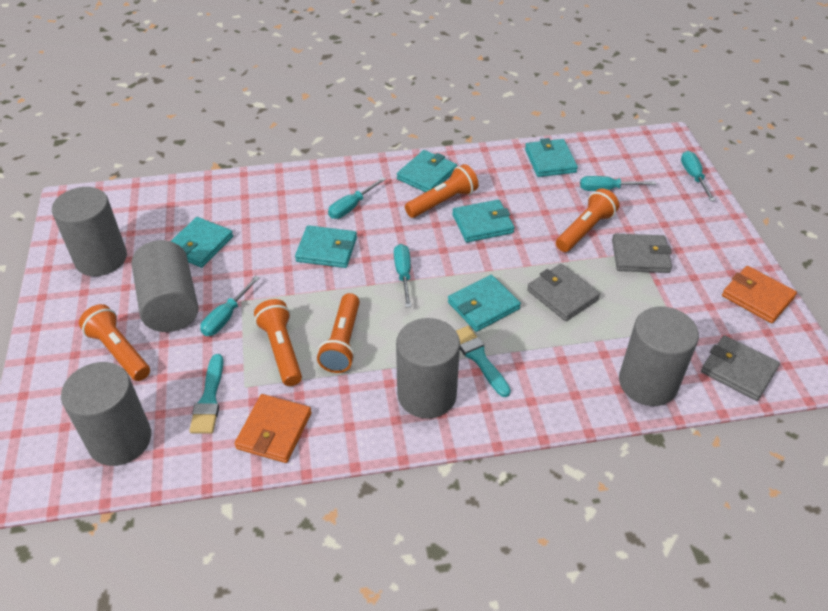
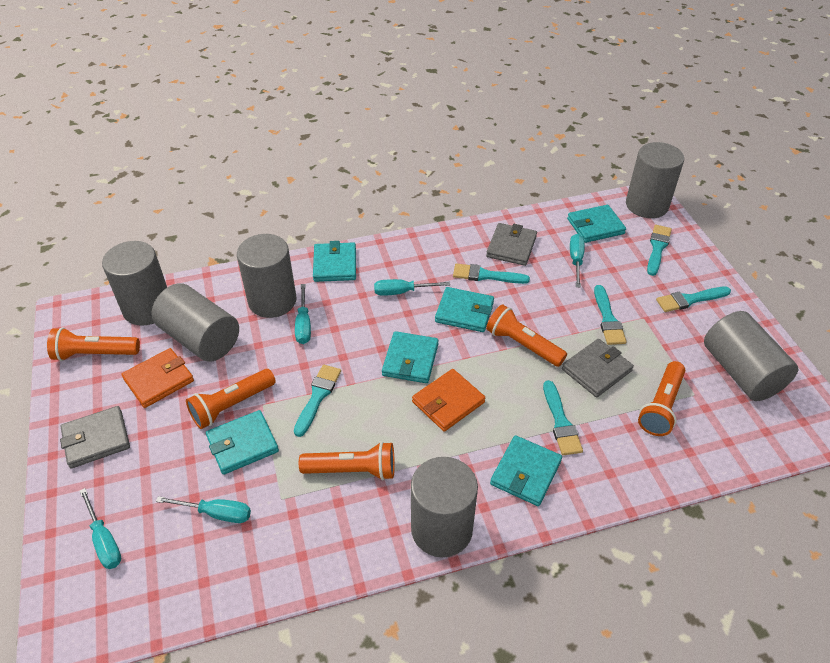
grey cylinder: 5 -> 6
turquoise brush: 2 -> 6

